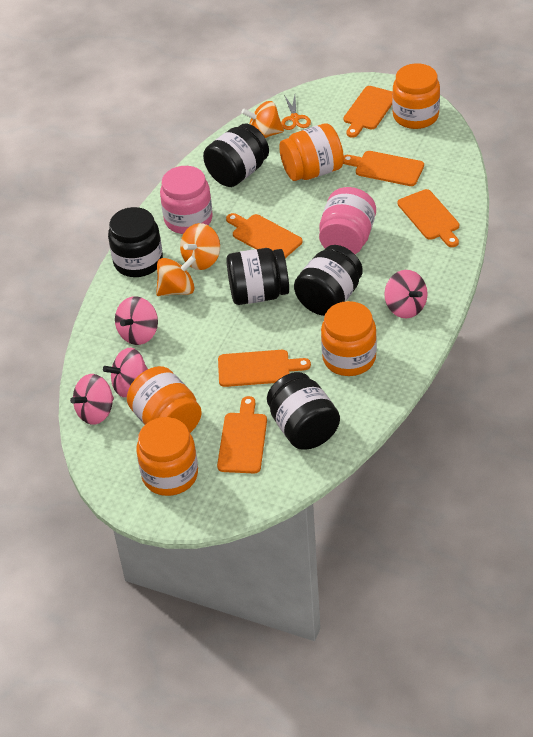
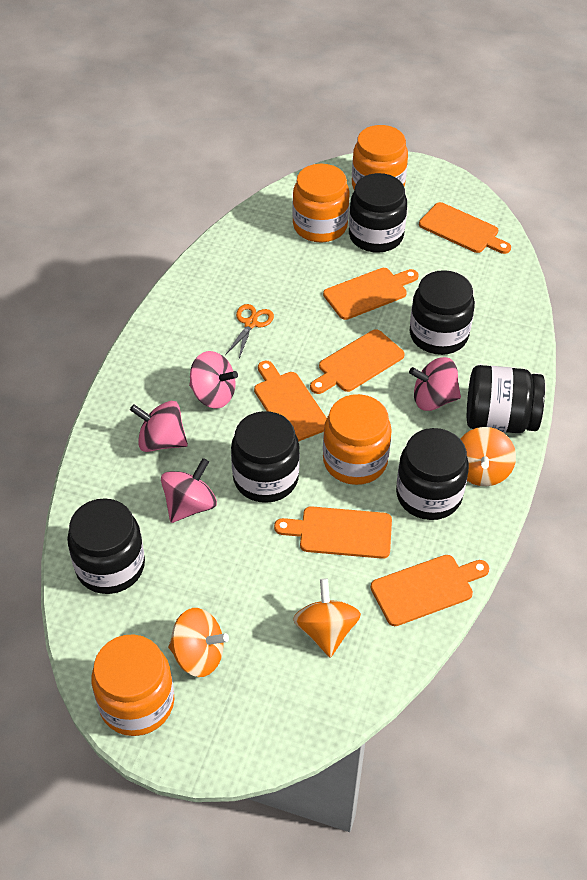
black jar: 5 -> 6
orange jar: 5 -> 4
pink jar: 2 -> 0

